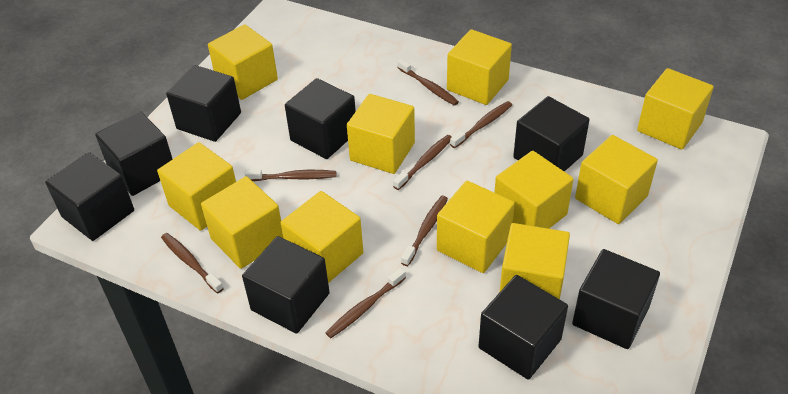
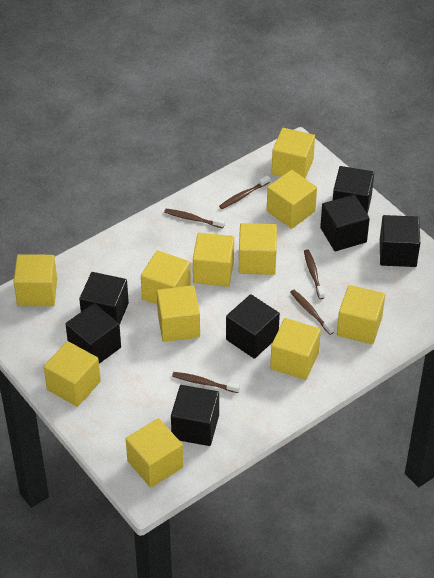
black cube: 8 -> 7
brown toothbrush: 7 -> 5

